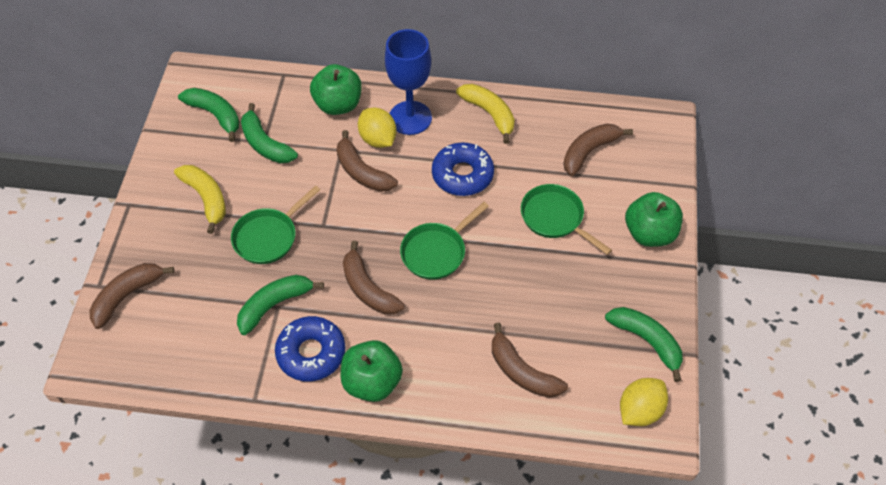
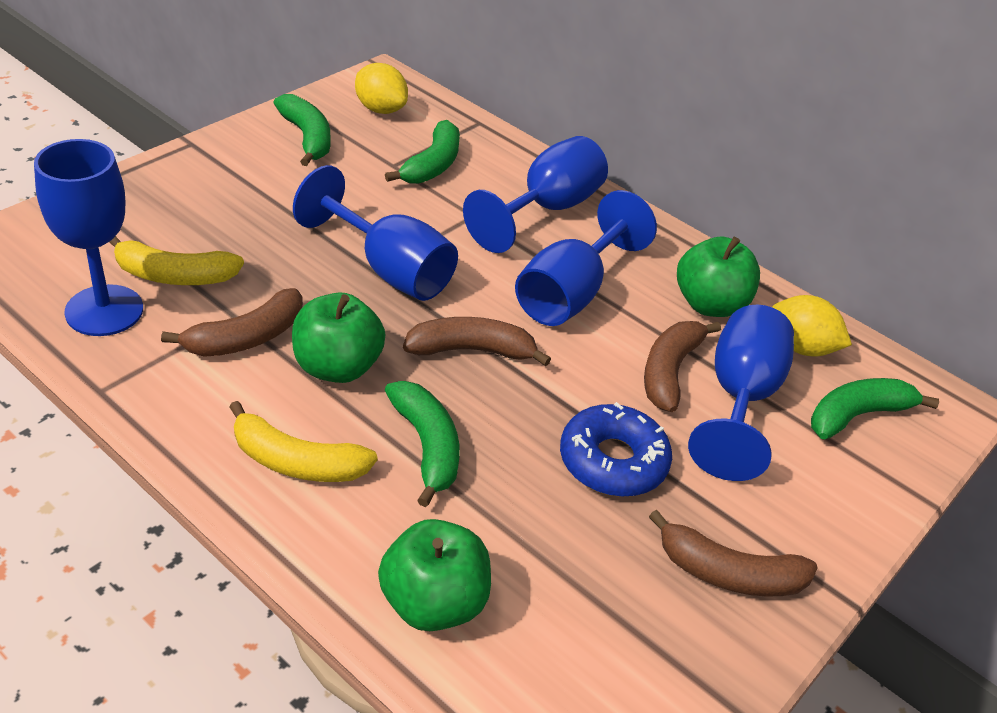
blue donut: 2 -> 1
blue goblet: 1 -> 5
brown banana: 5 -> 4
green pan: 3 -> 0

